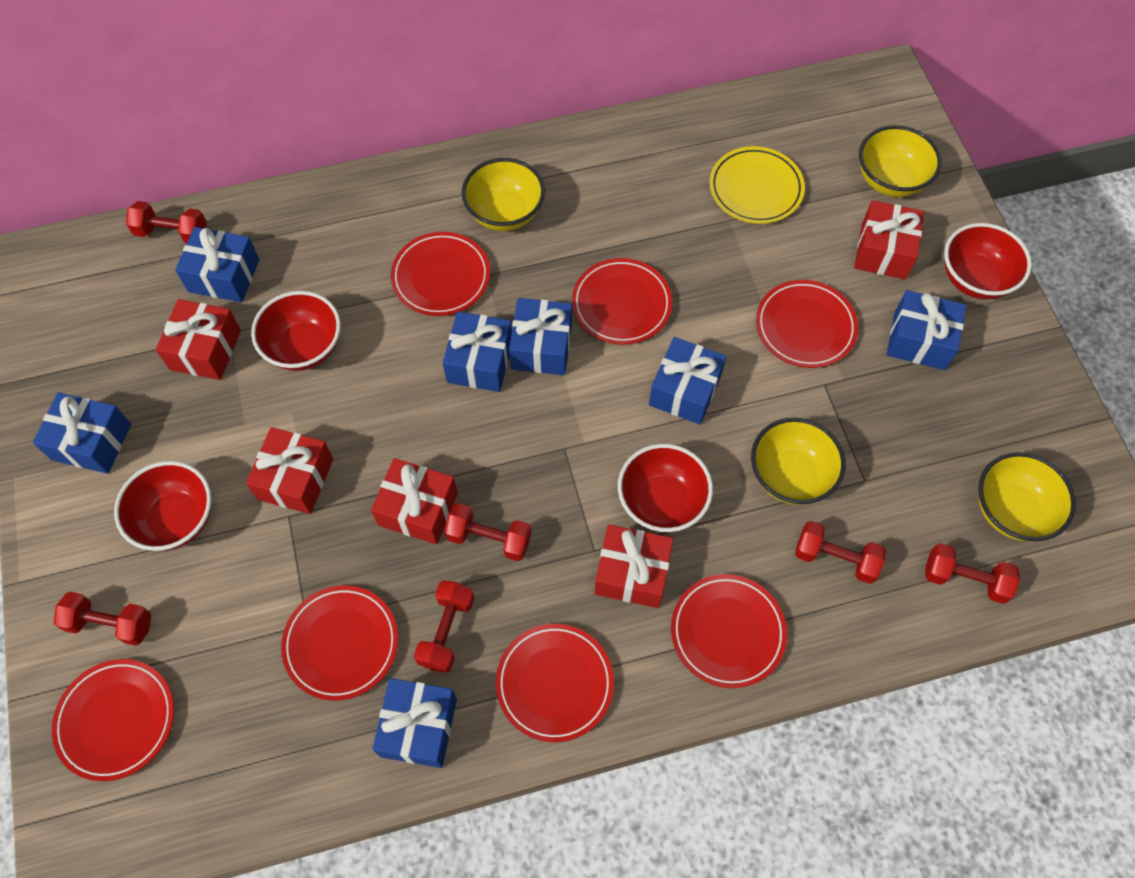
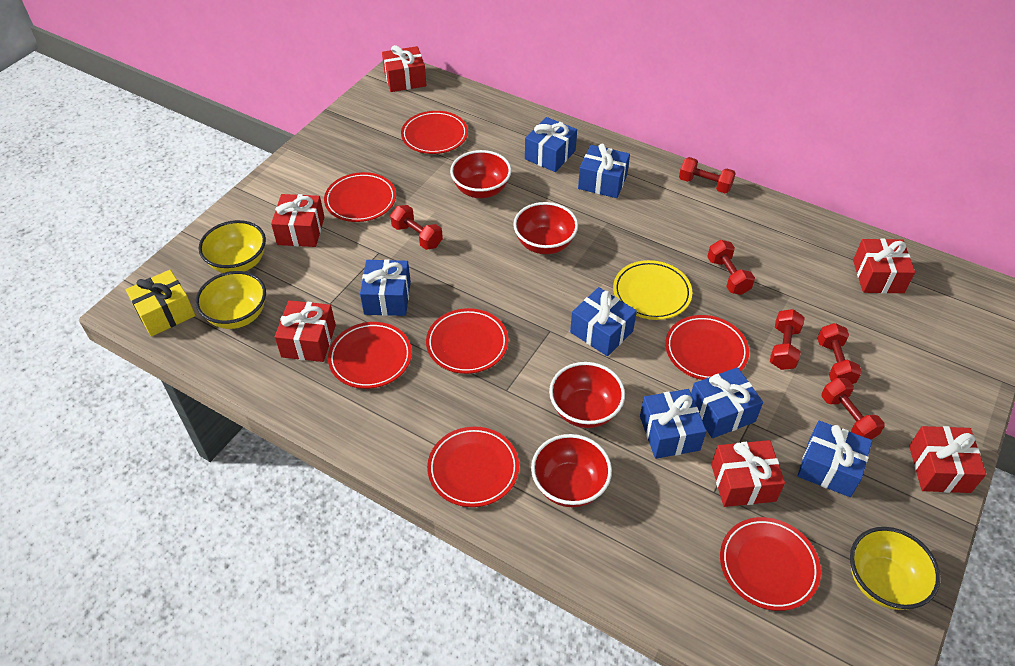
red gift: 5 -> 6
yellow bowl: 4 -> 3
yellow gift: 0 -> 1

